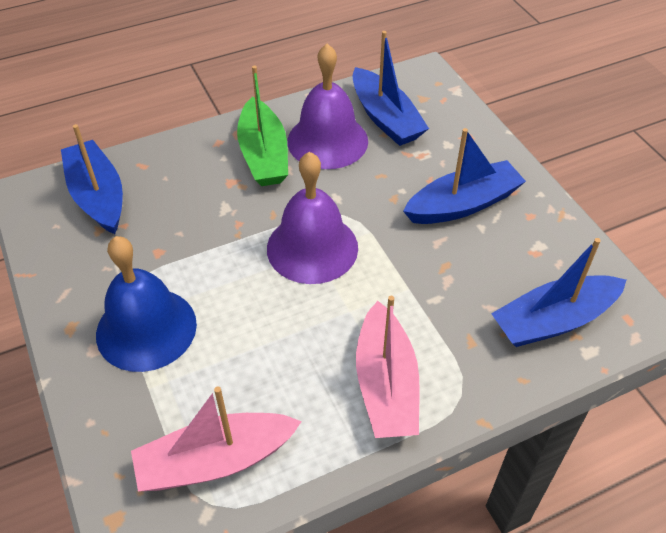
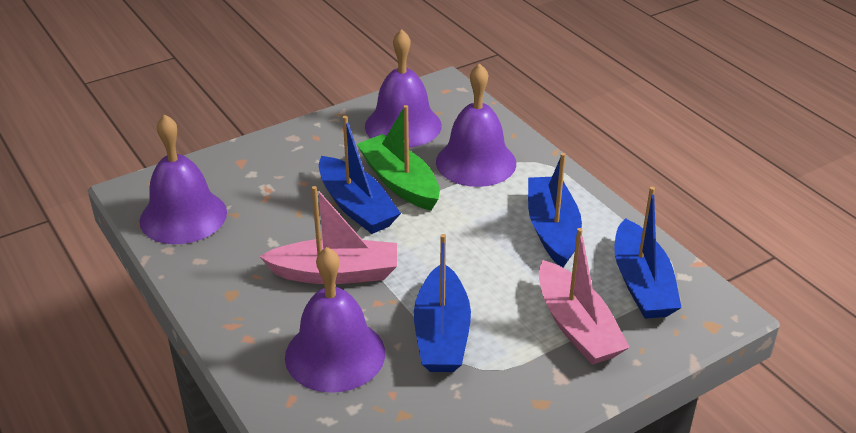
blue bell: 1 -> 0
purple bell: 2 -> 4

